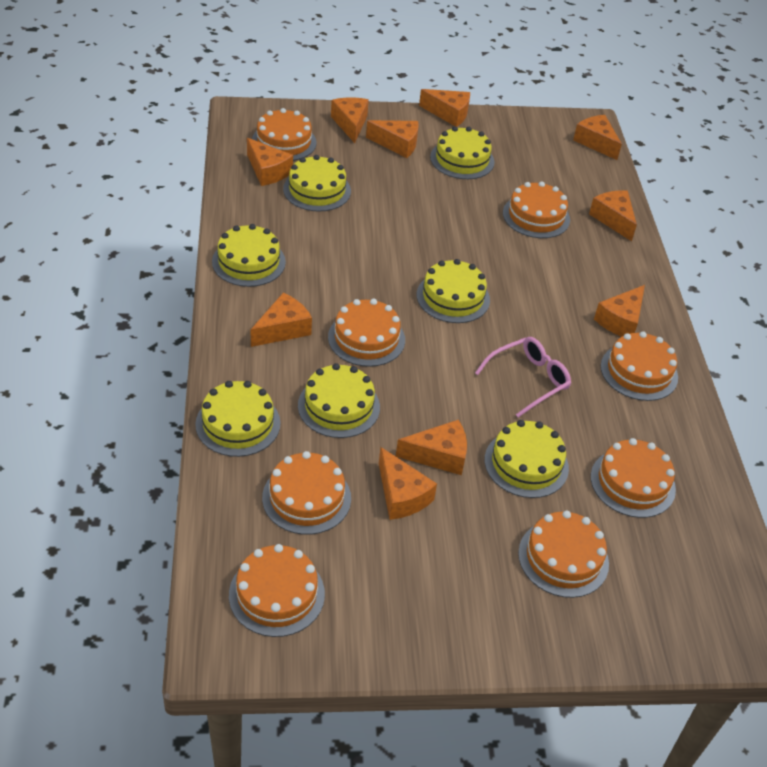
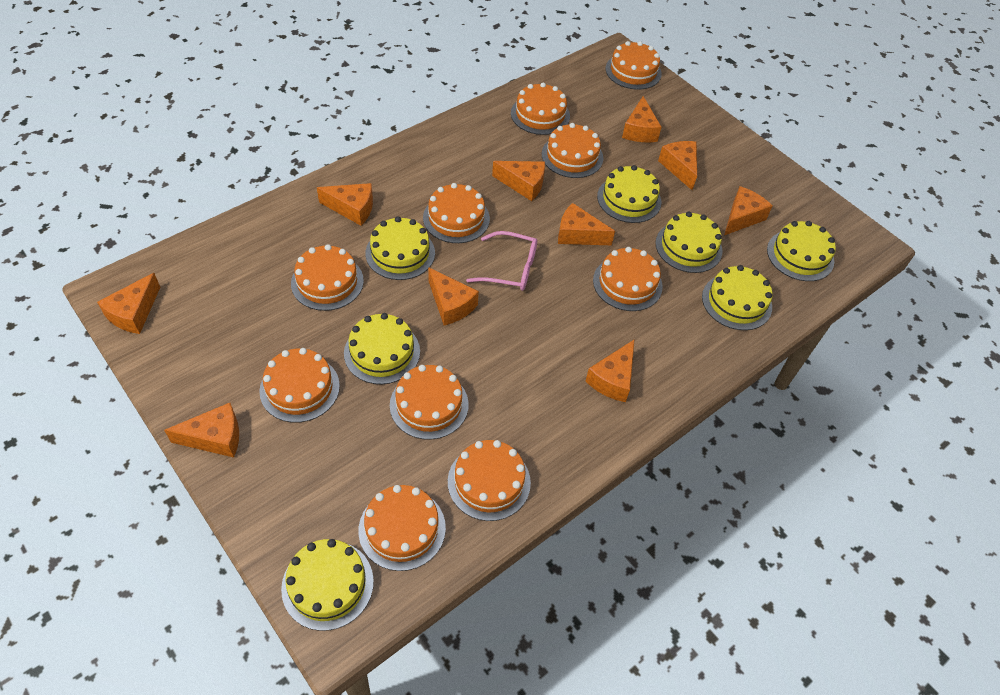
orange cake: 8 -> 10

